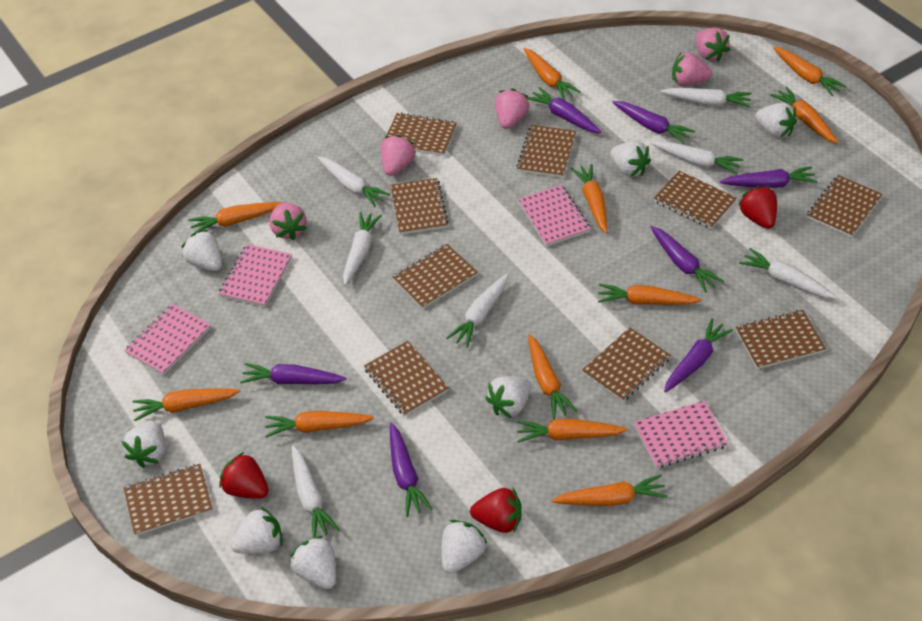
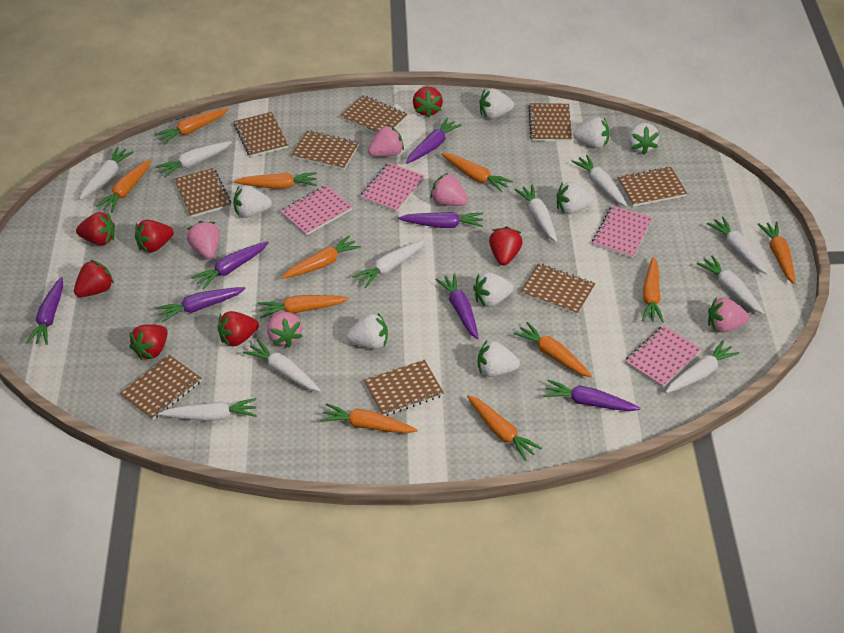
brown notebook: 10 -> 9
red strawberry: 3 -> 7
white carrot: 7 -> 10

